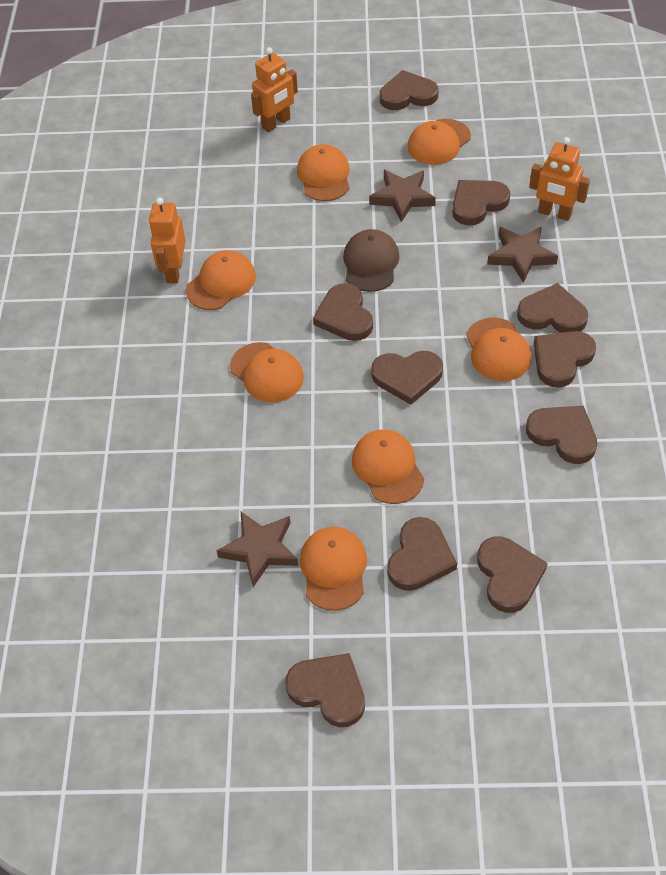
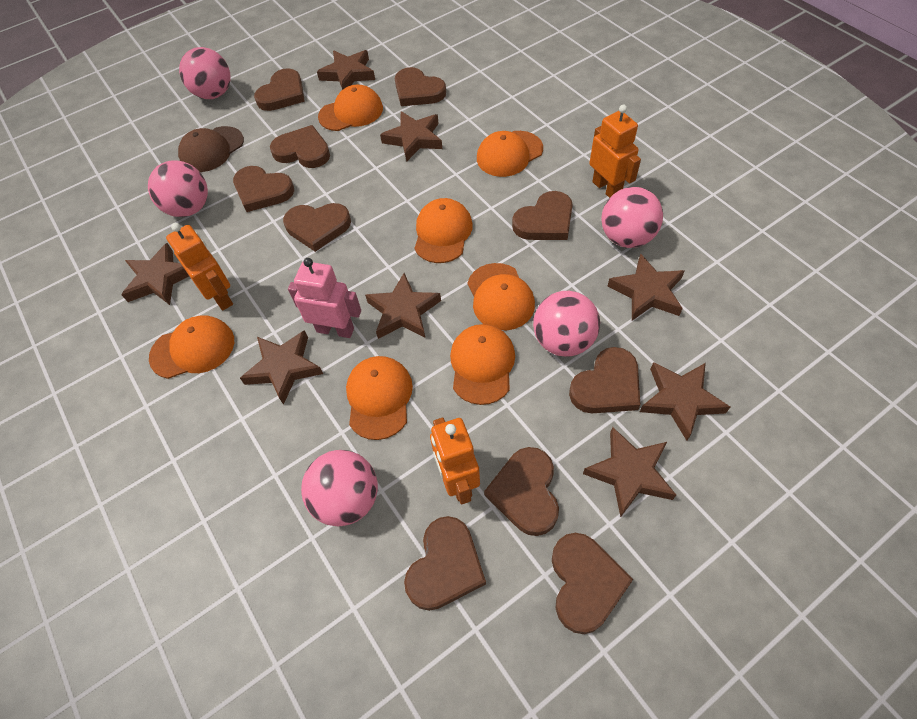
brown star: 3 -> 8
pink ball: 0 -> 5
pink robot: 0 -> 1

